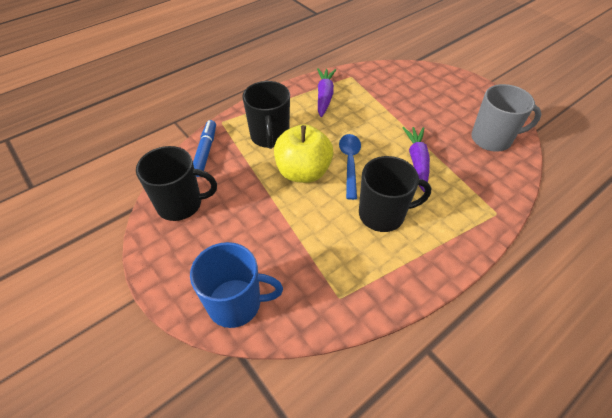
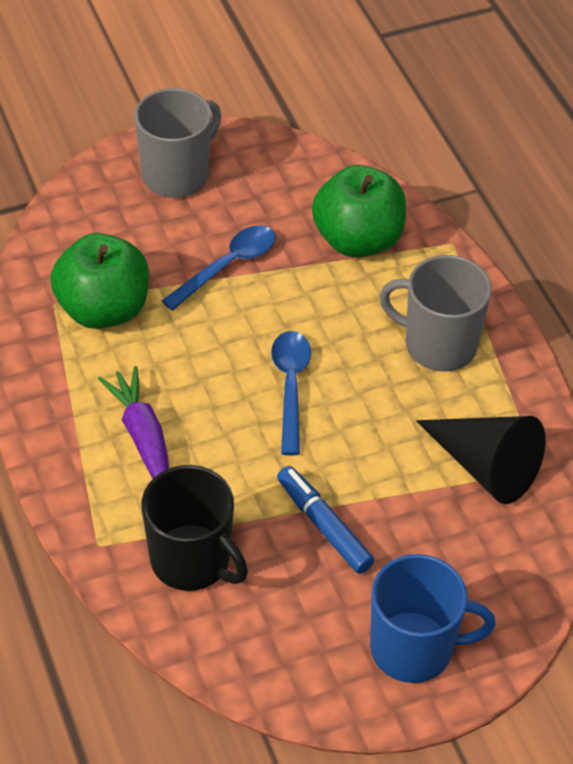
black cone: 0 -> 1
black mug: 3 -> 1
blue spoon: 1 -> 2
green apple: 0 -> 2
grey mug: 1 -> 2
purple carrot: 2 -> 1
yellow apple: 1 -> 0

